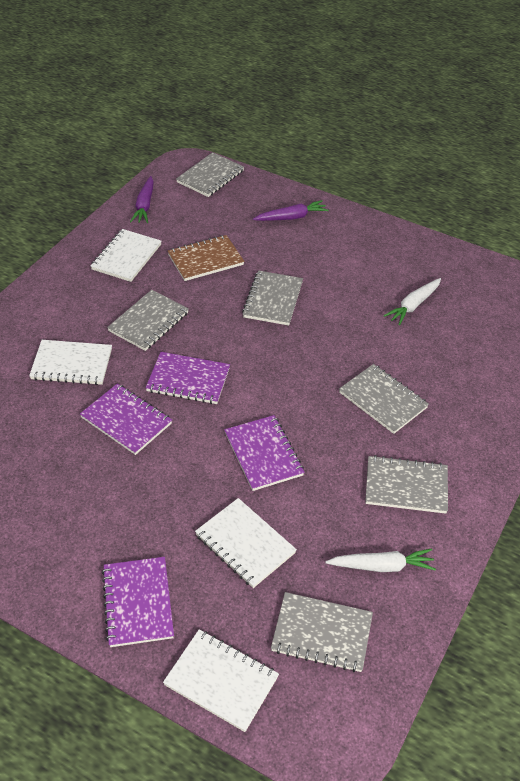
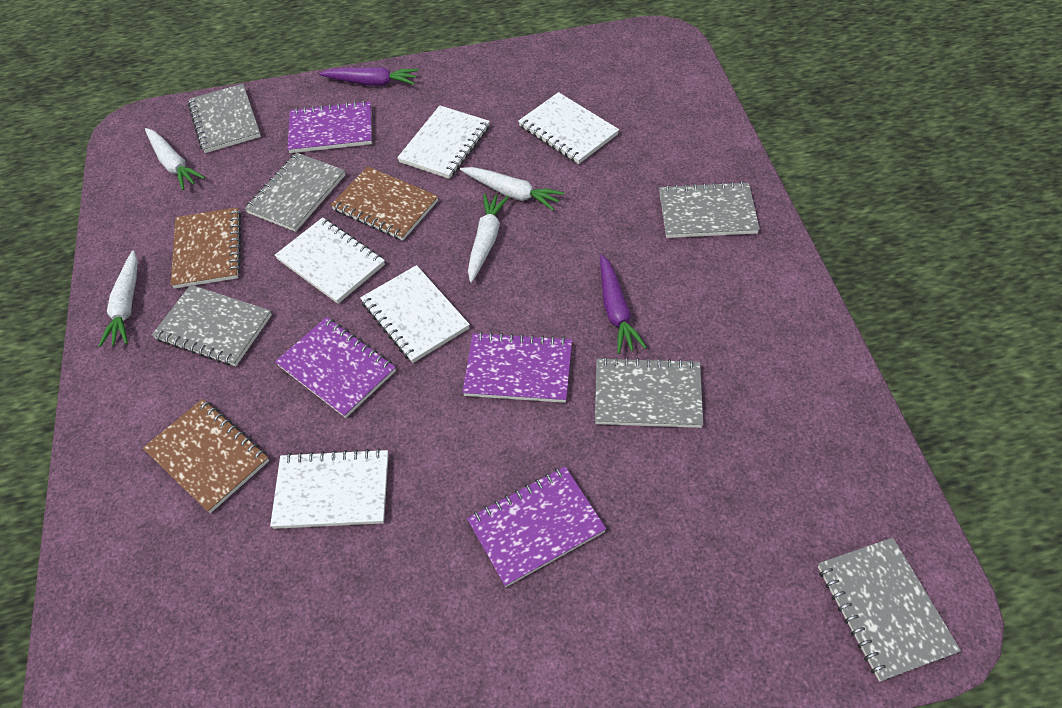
brown notebook: 1 -> 3
white carrot: 2 -> 4
white notebook: 4 -> 5

